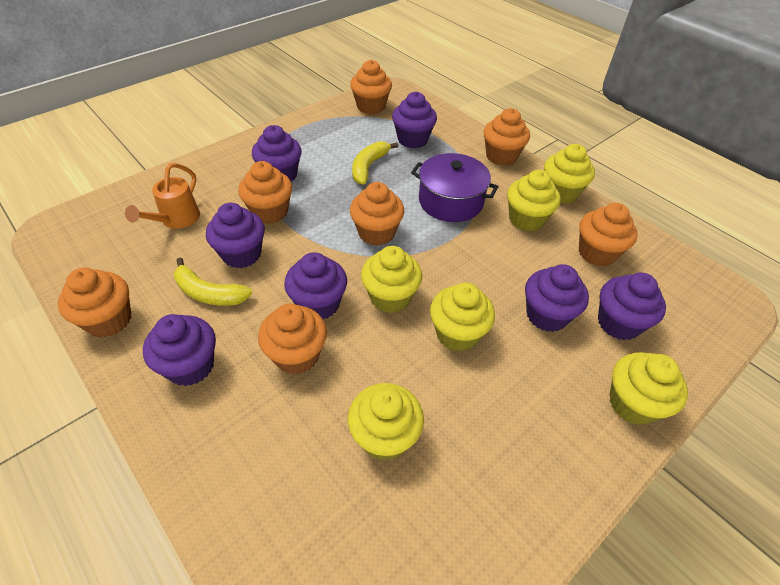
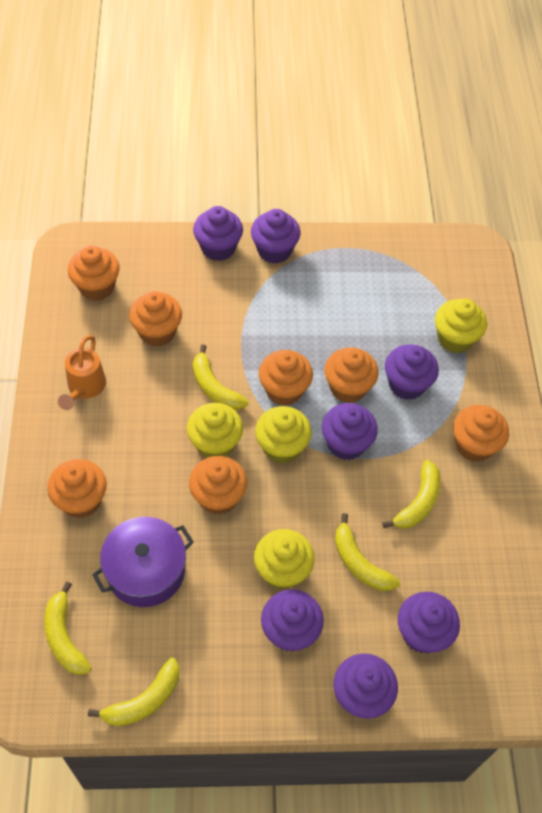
yellow banana: 2 -> 5
yellow cupcake: 6 -> 4

